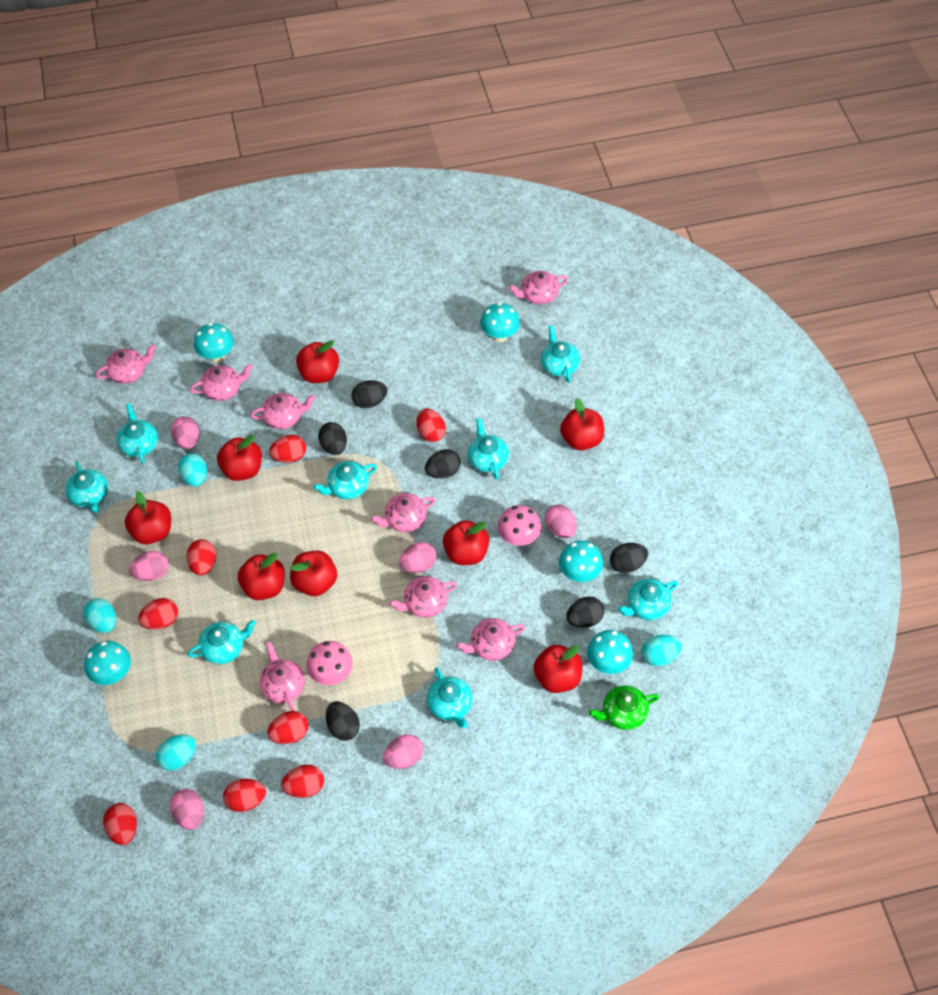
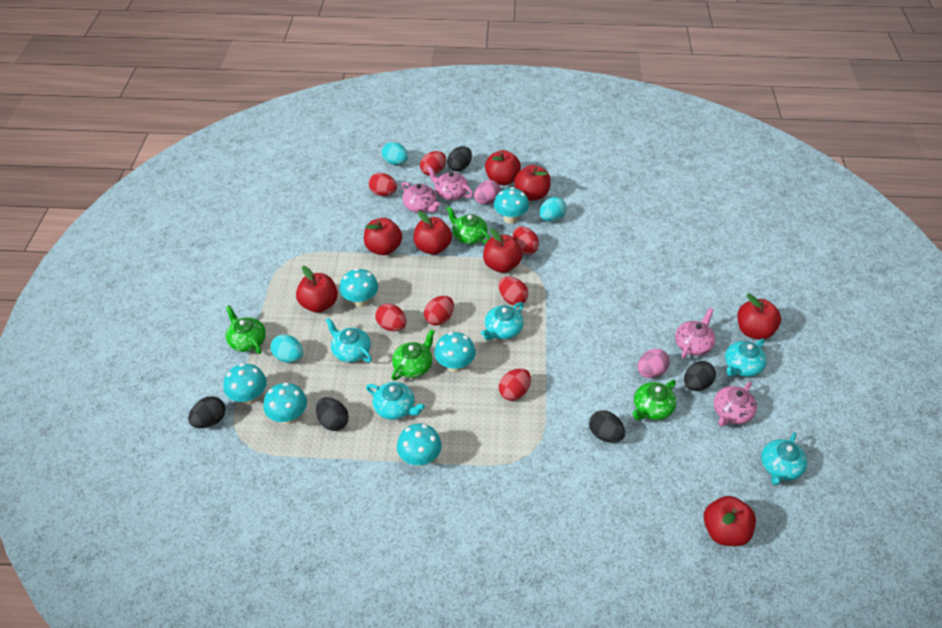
black egg: 6 -> 5
green teapot: 1 -> 4
pink egg: 6 -> 2
pink mushroom: 2 -> 0
pink teapot: 8 -> 4
red egg: 8 -> 7
turquoise egg: 4 -> 3
turquoise mushroom: 5 -> 6
turquoise teapot: 8 -> 5

